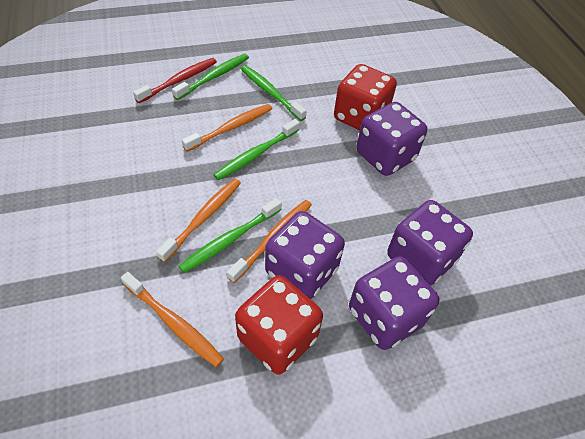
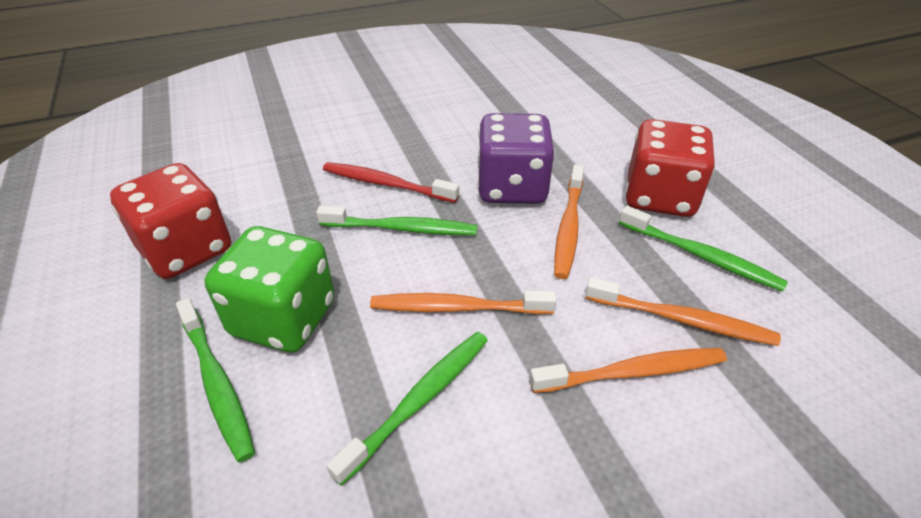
green dice: 0 -> 1
purple dice: 4 -> 1

